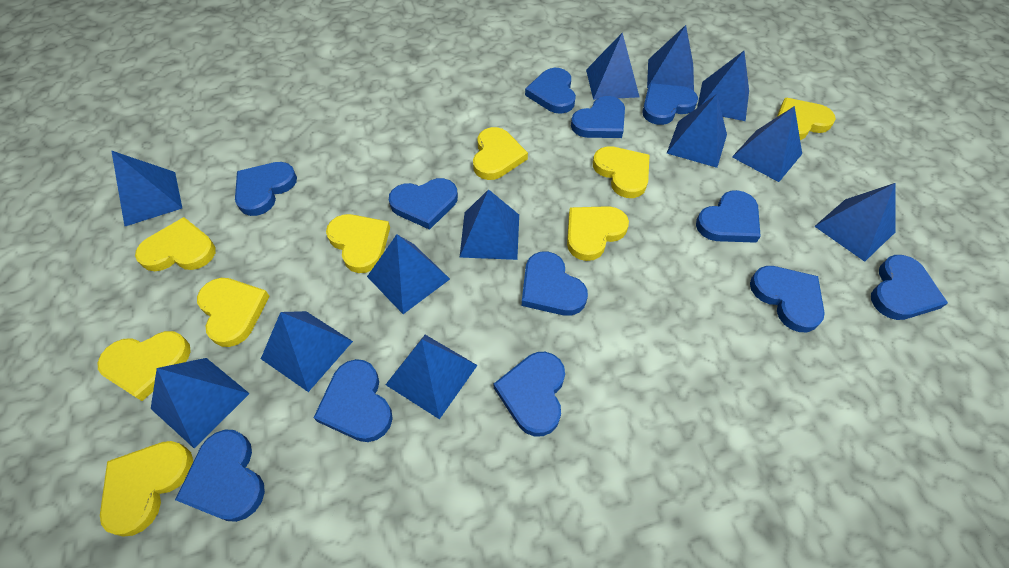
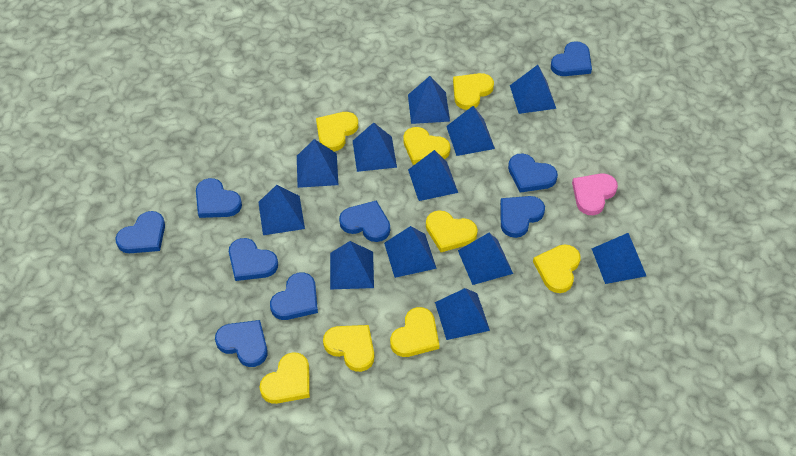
blue heart: 12 -> 9
pink heart: 0 -> 1
yellow heart: 9 -> 8

